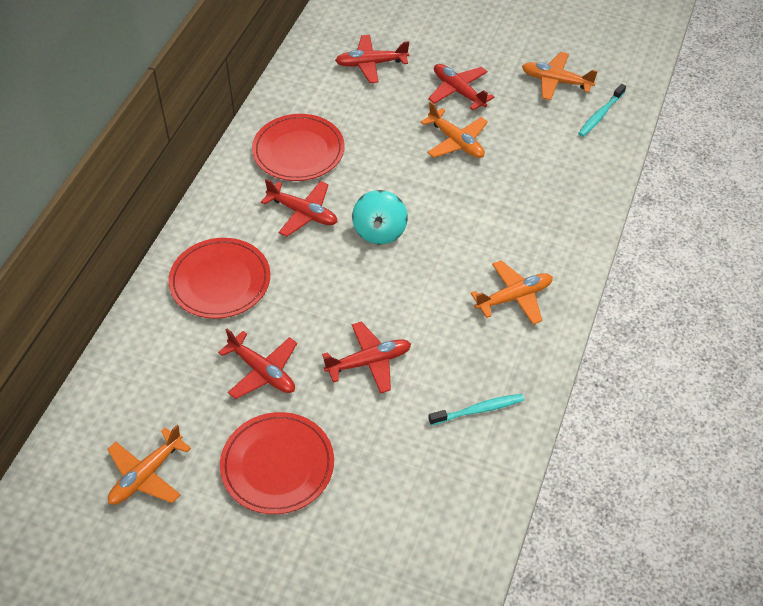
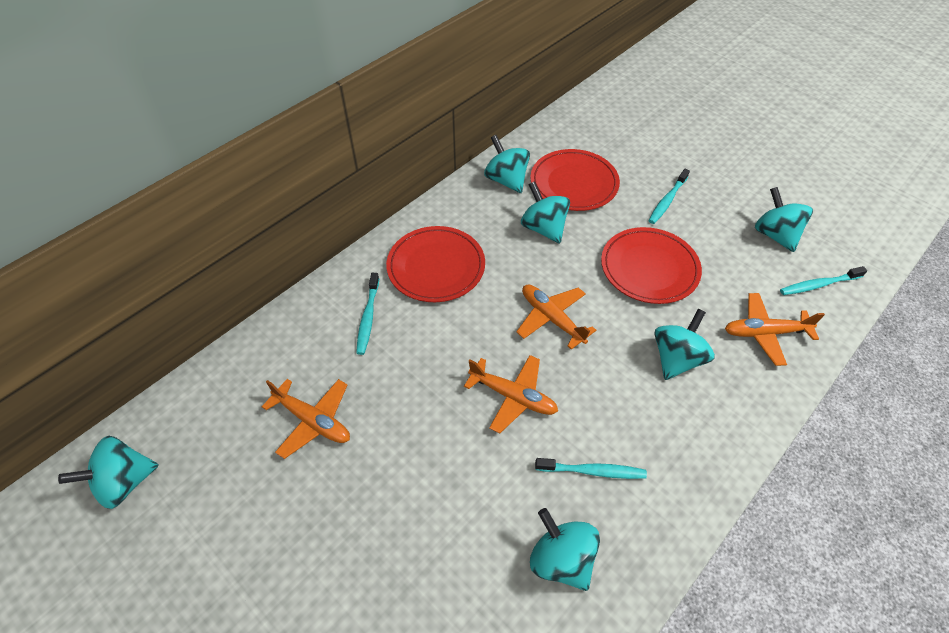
red plane: 5 -> 0
turquoise spinning top: 1 -> 6
turquoise toothbrush: 2 -> 4

